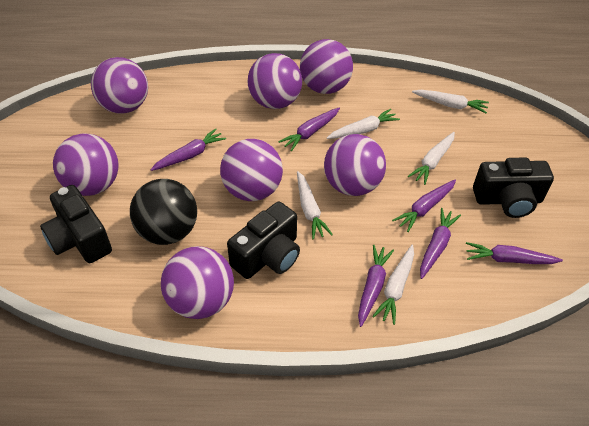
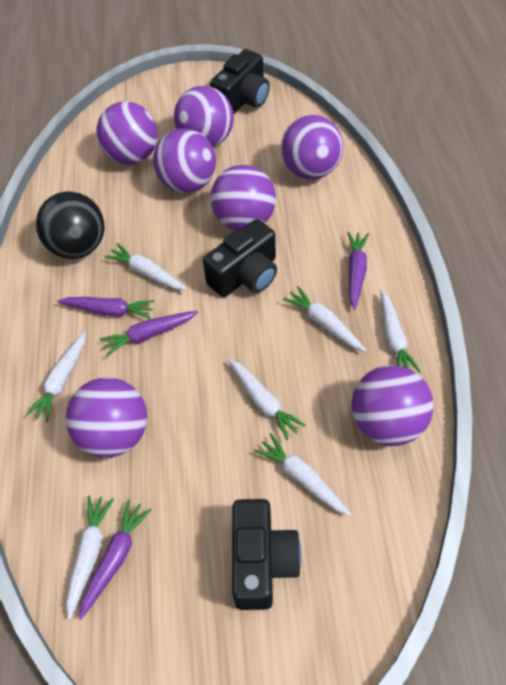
purple carrot: 6 -> 4
white carrot: 5 -> 7

